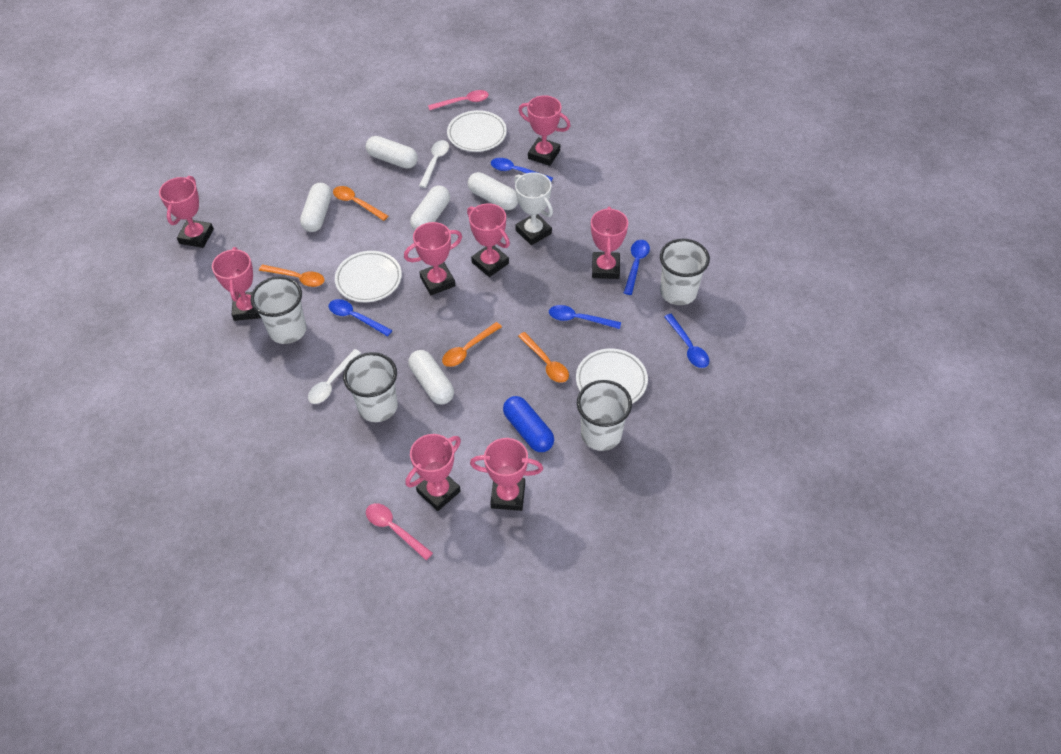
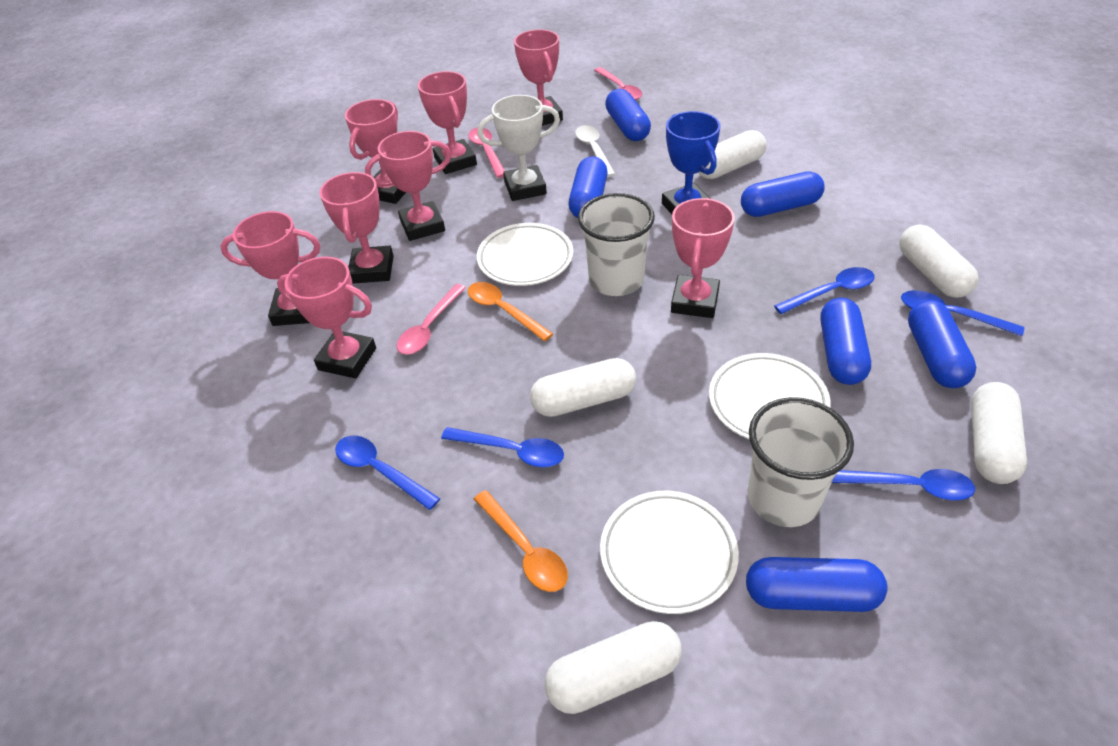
blue capsule: 1 -> 6
blue trophy: 0 -> 1
orange spoon: 4 -> 2
pink spoon: 2 -> 3
white cup: 4 -> 2
white spoon: 2 -> 1

